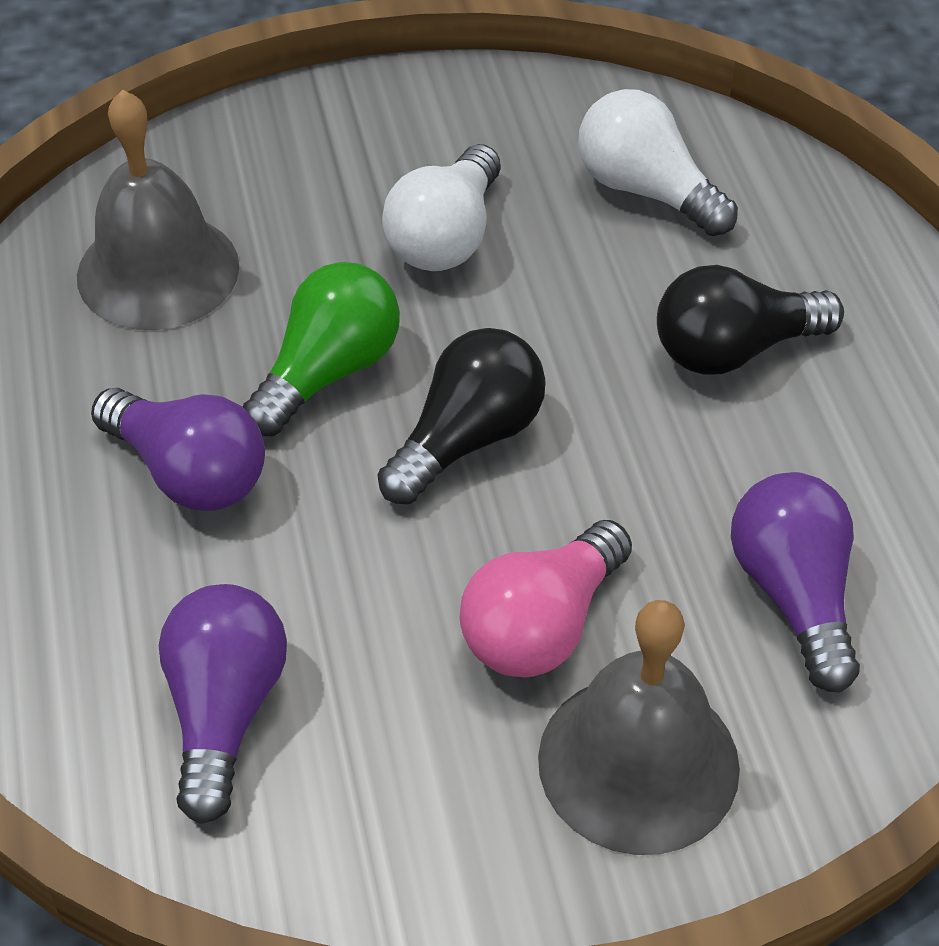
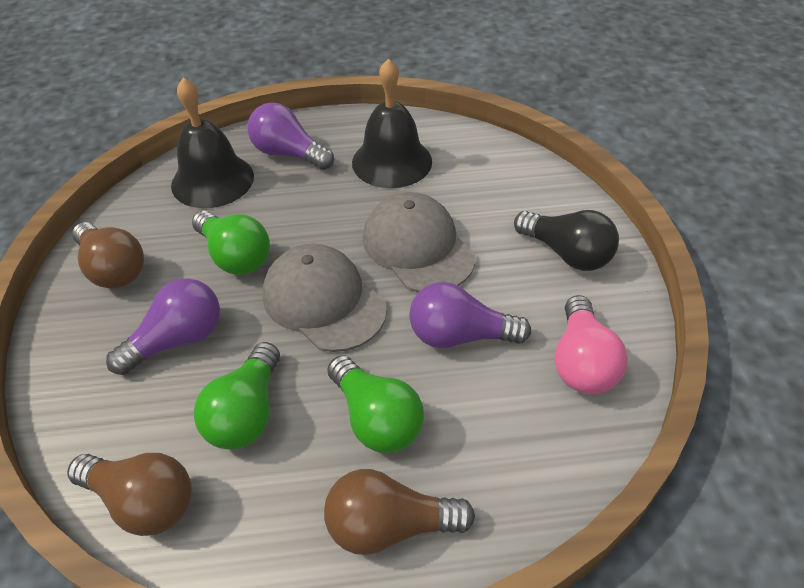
black bell: 0 -> 2
black light bulb: 2 -> 1
brown light bulb: 0 -> 3
green light bulb: 1 -> 3
grey bell: 2 -> 0
grey cap: 0 -> 2
white light bulb: 2 -> 0

